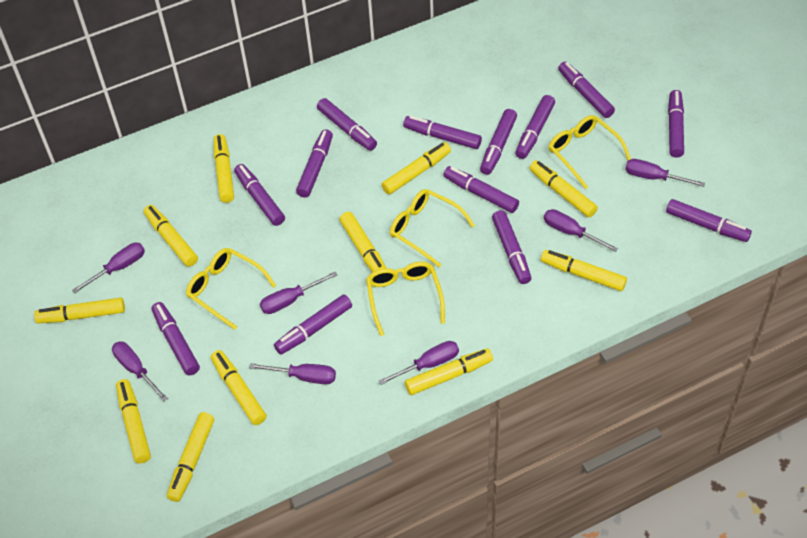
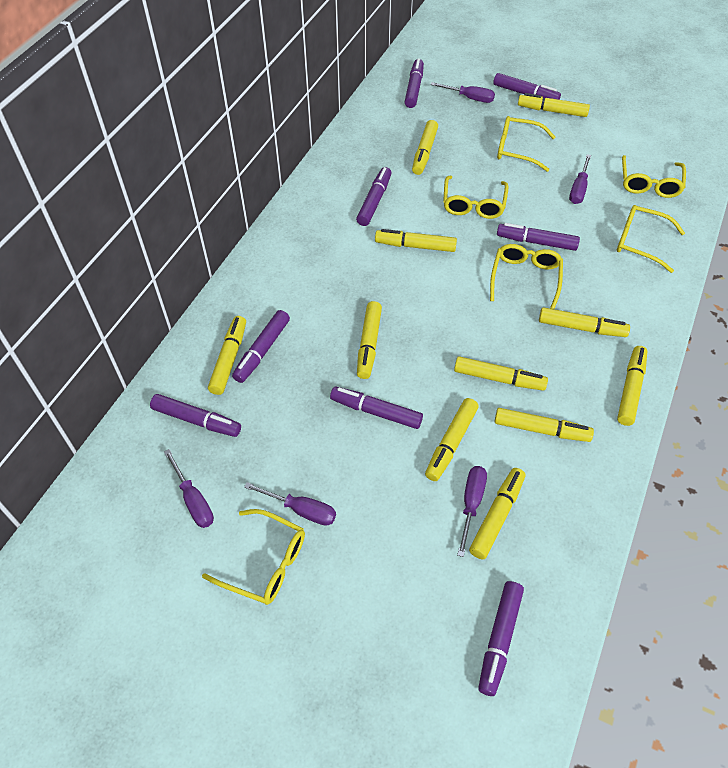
purple marker: 13 -> 8
purple screwdriver: 7 -> 5
yellow glasses: 4 -> 6

